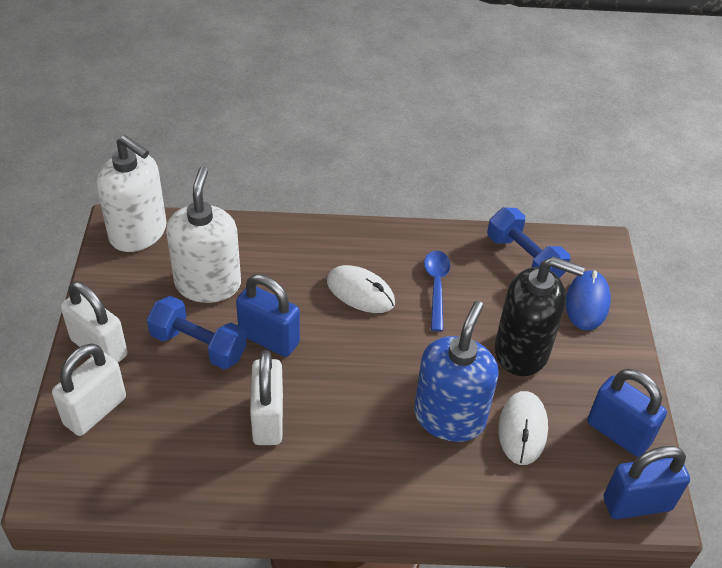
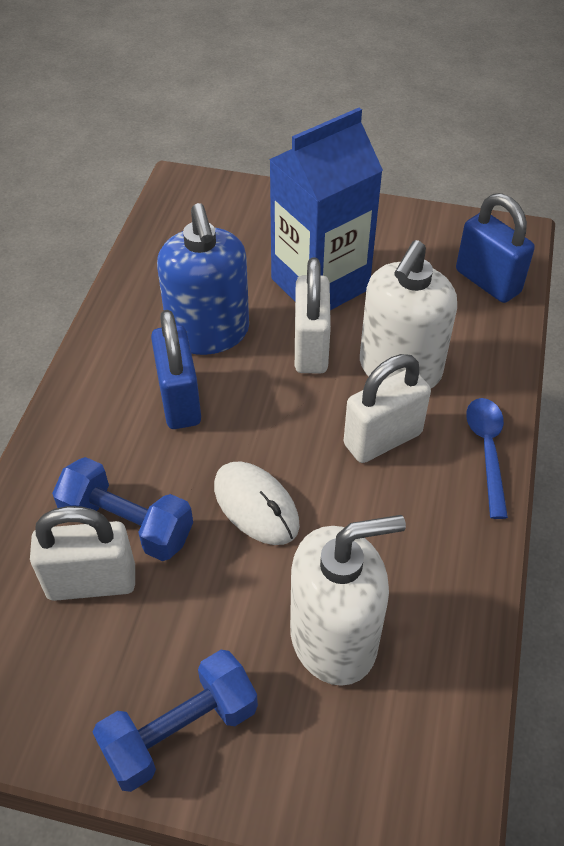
black soap dispenser: 1 -> 0
blue carton: 0 -> 1
blue mouse: 1 -> 0
blue padlock: 3 -> 2
white mouse: 2 -> 1

